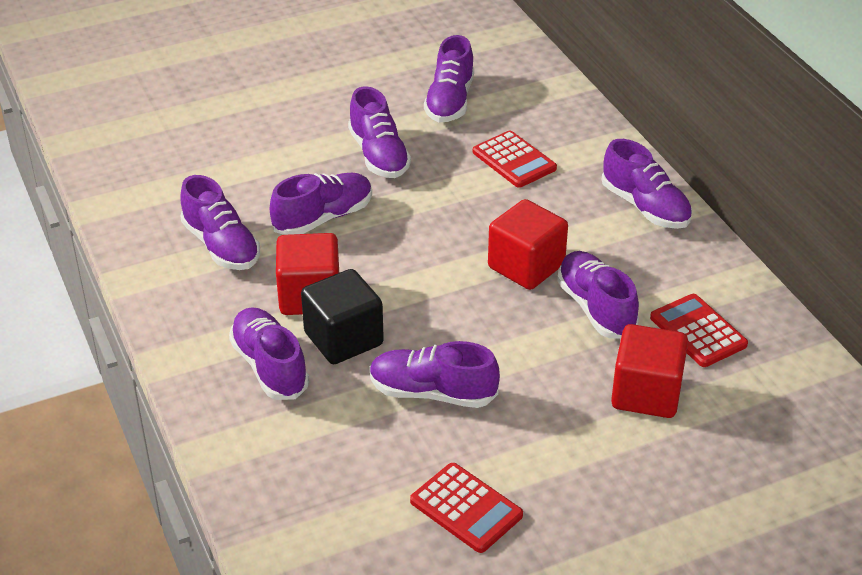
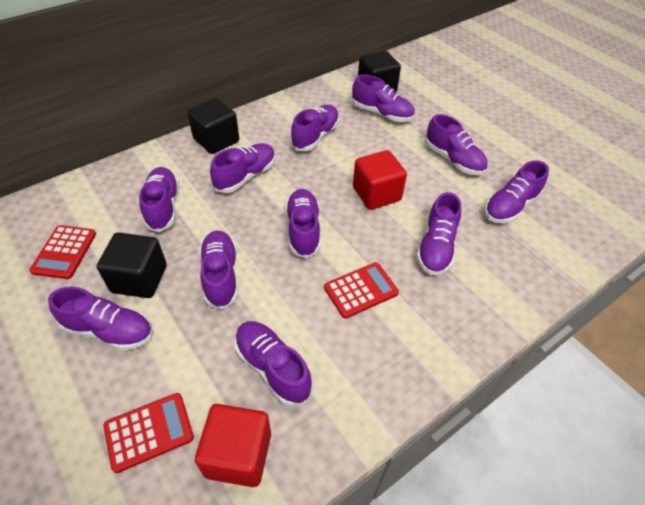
black cube: 1 -> 3
purple shoe: 8 -> 11
red cube: 3 -> 2

